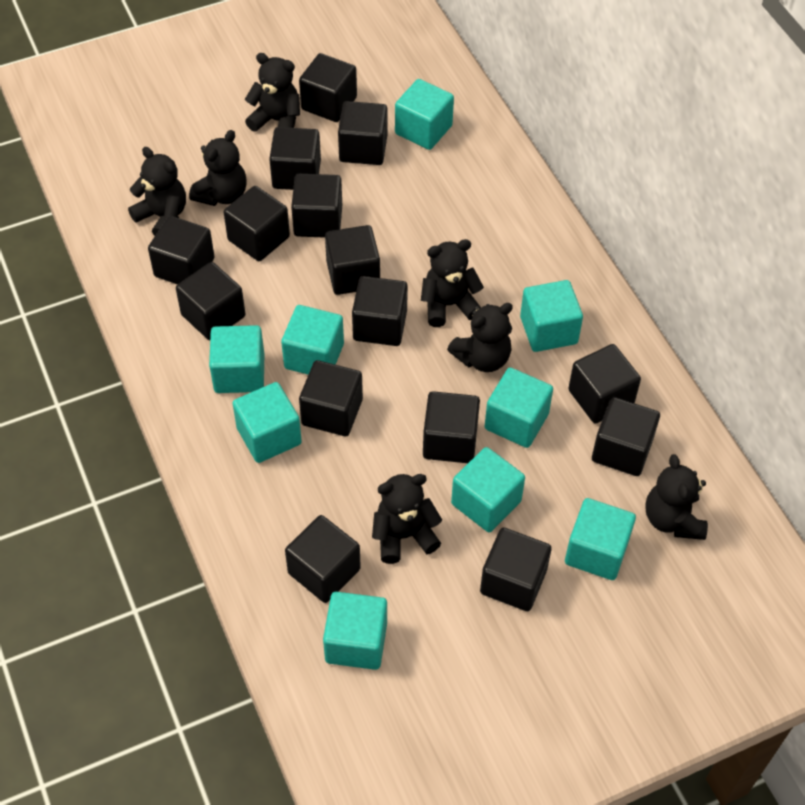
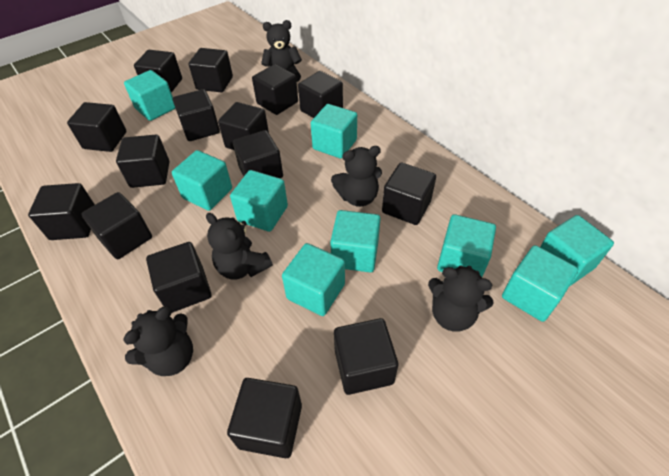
black teddy bear: 7 -> 5

